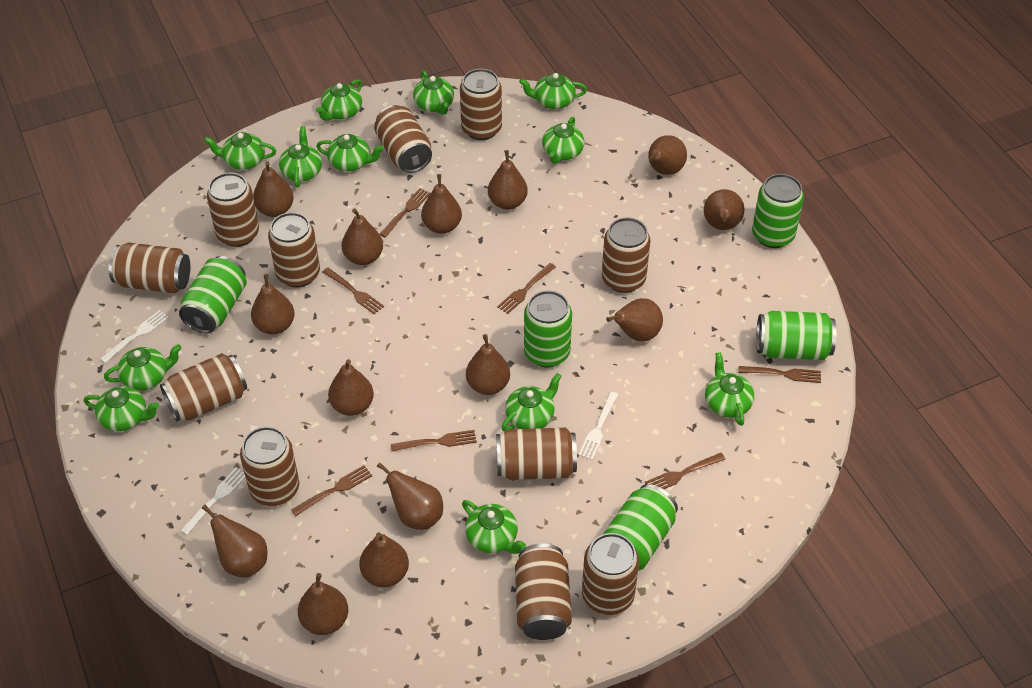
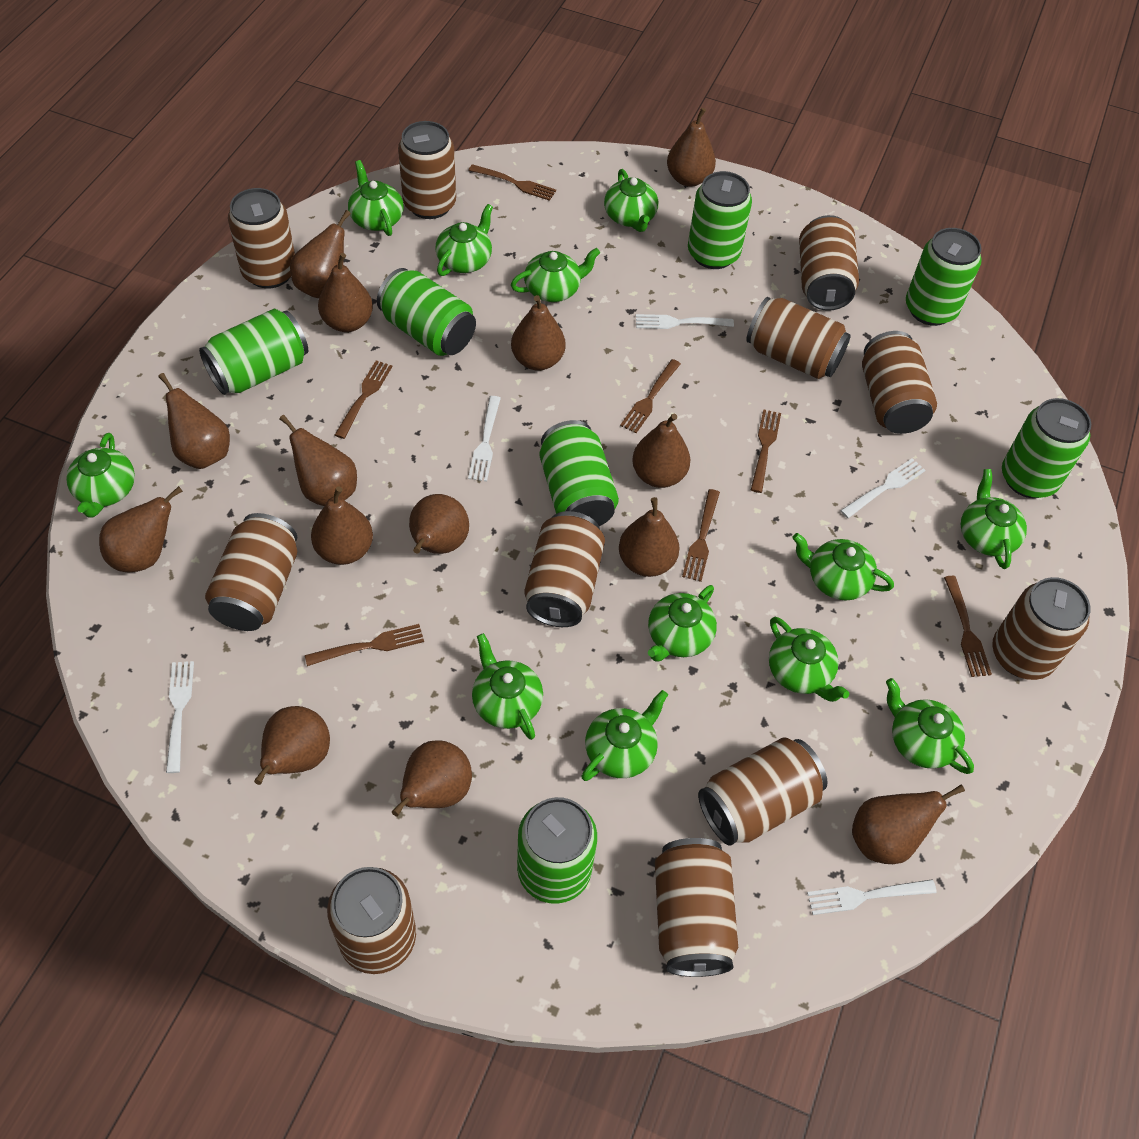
green can: 5 -> 7
white fork: 3 -> 5

